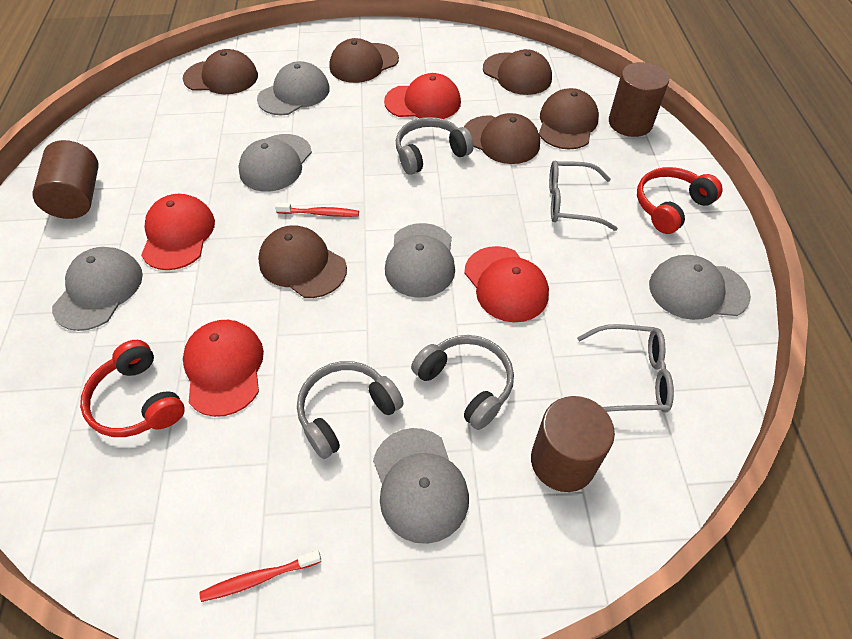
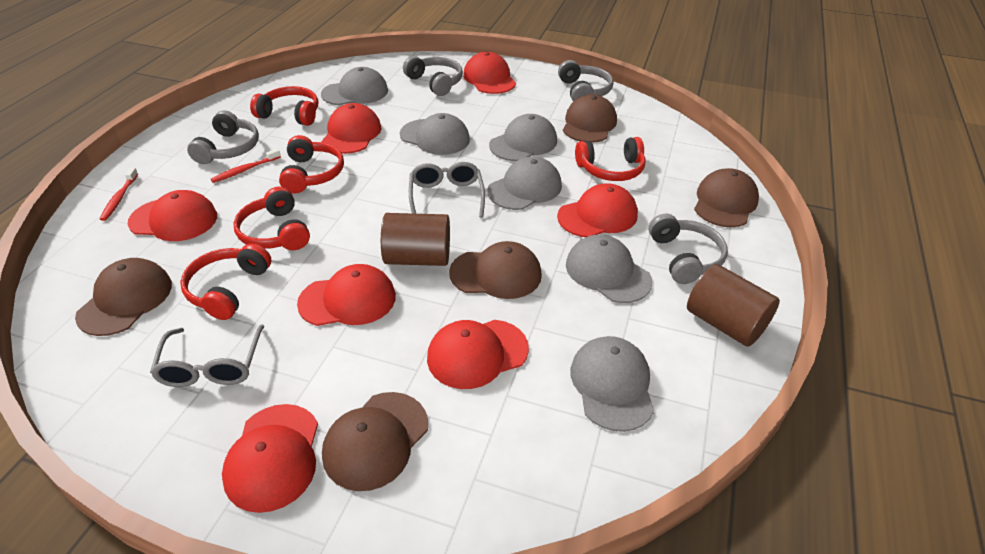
brown cap: 6 -> 5
brown cylinder: 3 -> 2
grey headphones: 3 -> 4
red cap: 4 -> 7
red headphones: 2 -> 5

